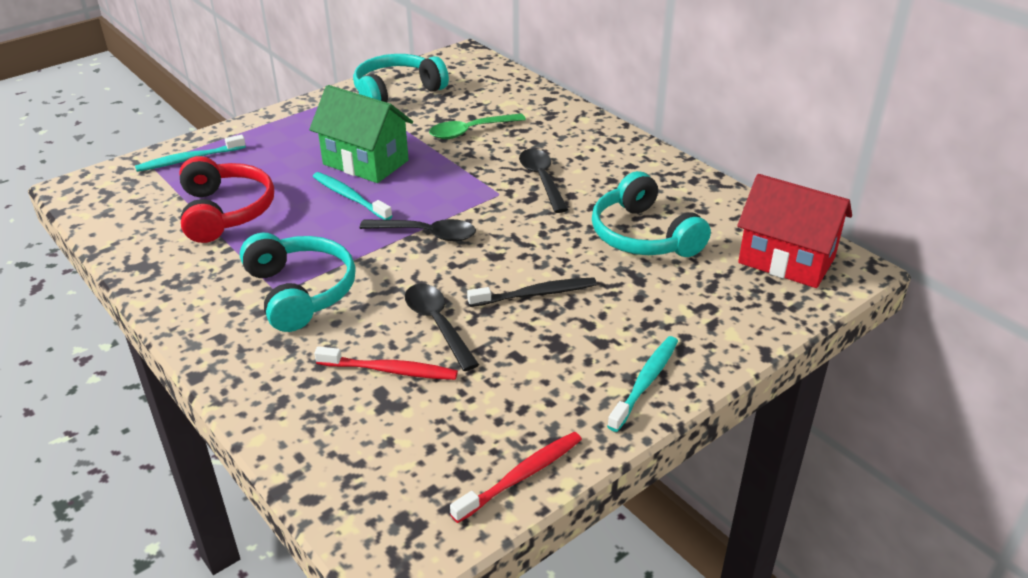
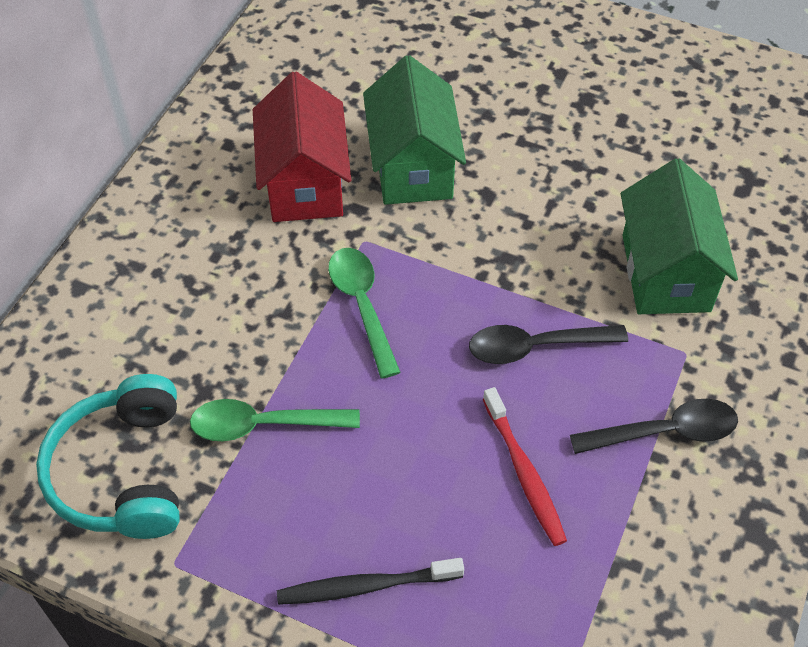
black spoon: 3 -> 2
green house: 1 -> 2
green spoon: 1 -> 2
red headphones: 1 -> 0
red toothbrush: 2 -> 1
turquoise headphones: 3 -> 1
turquoise toothbrush: 3 -> 0

